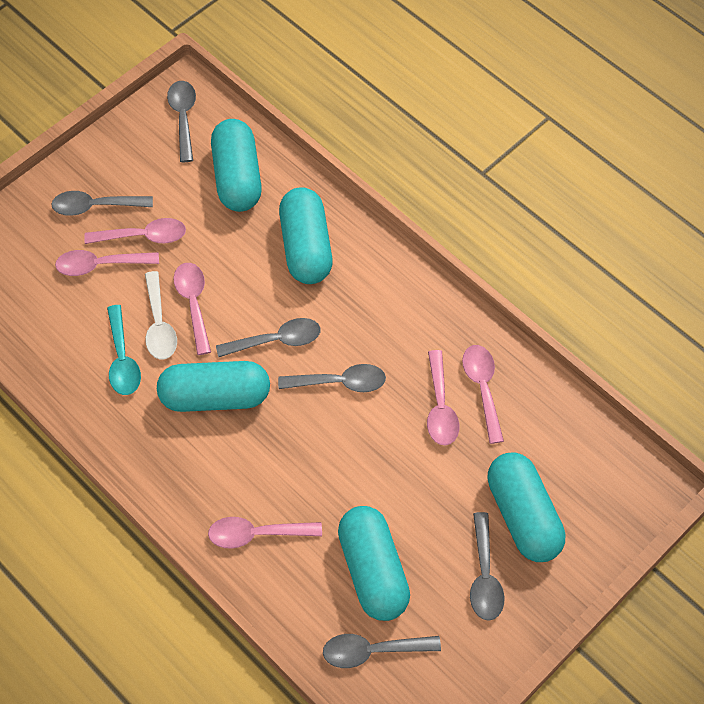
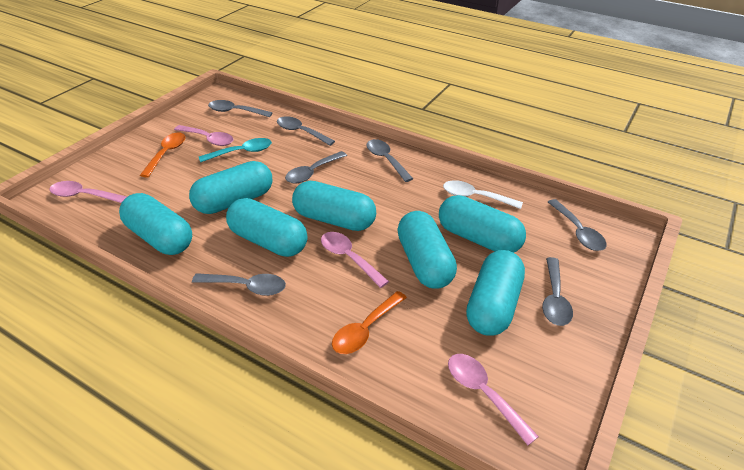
grey spoon: 6 -> 7
orange spoon: 0 -> 2
pink spoon: 6 -> 4
turquoise capsule: 5 -> 7

